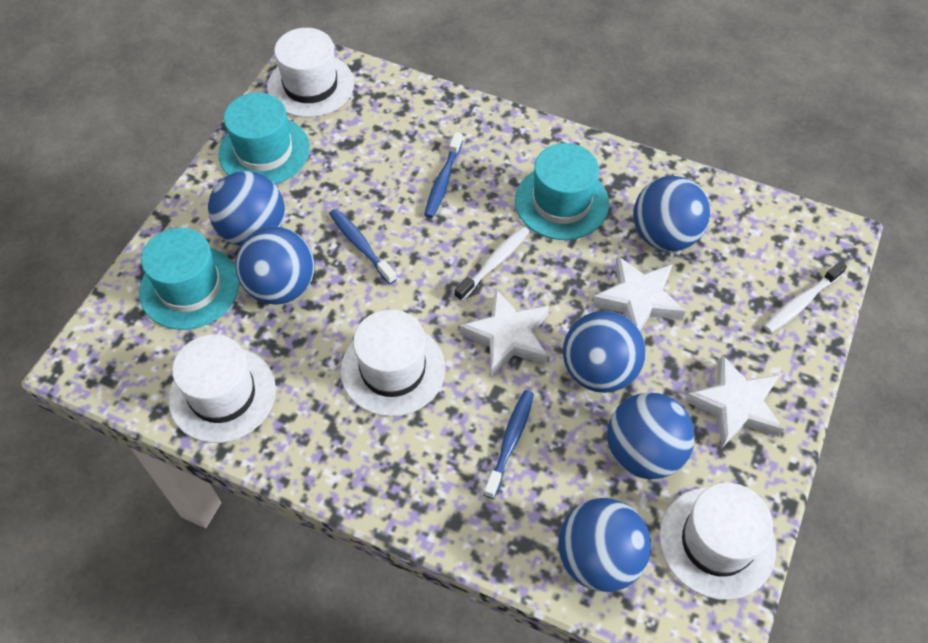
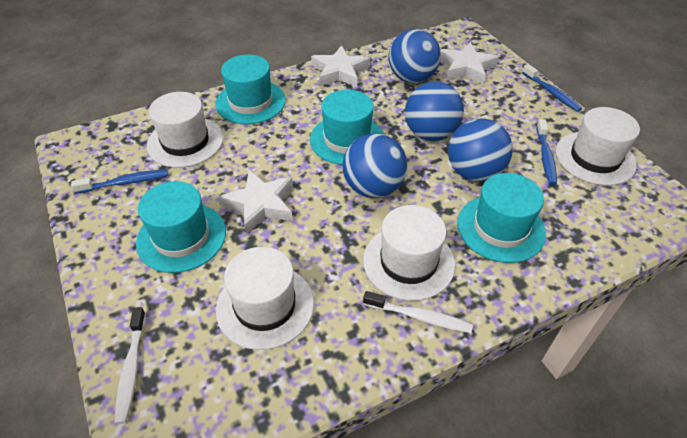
blue ball: 6 -> 4
turquoise hat: 3 -> 4

